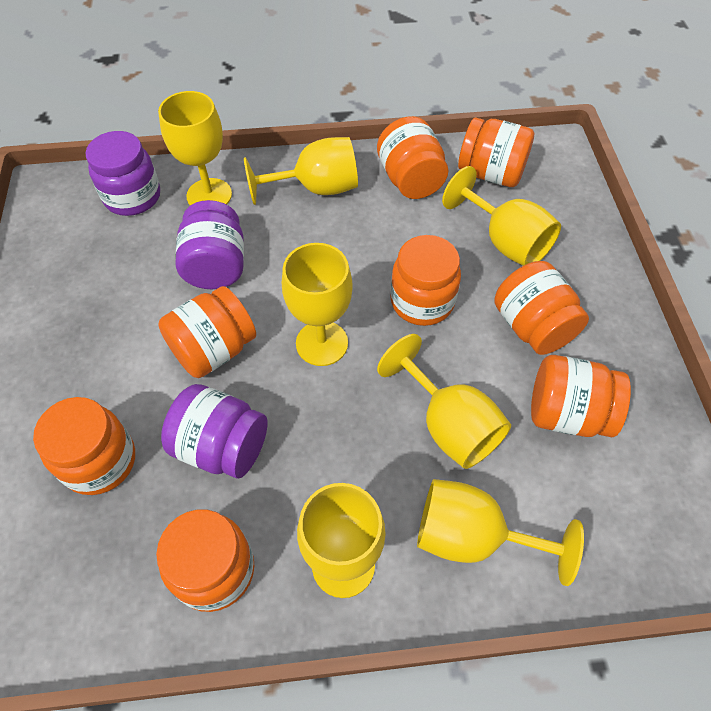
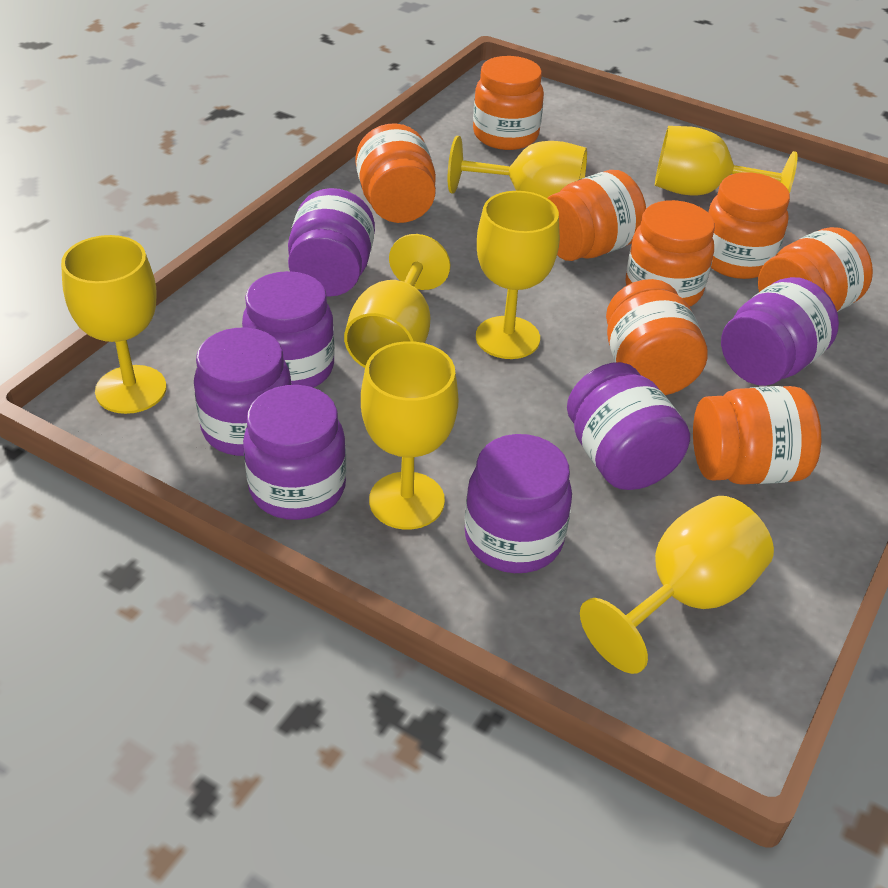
purple jar: 3 -> 7

